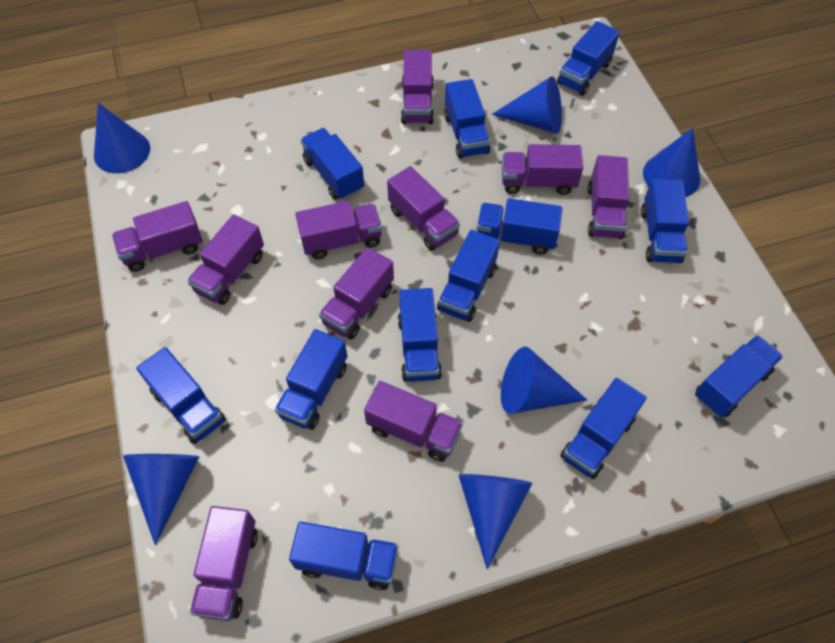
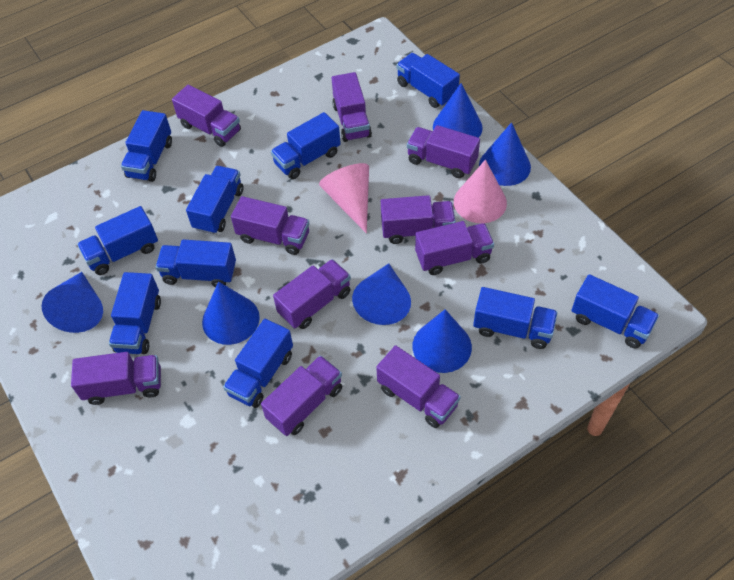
blue truck: 12 -> 10
pink cone: 0 -> 2

